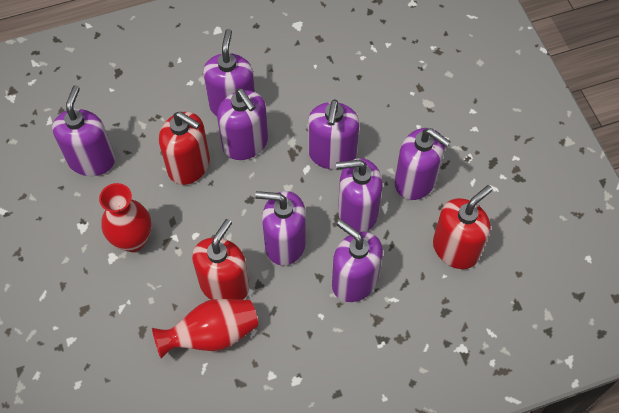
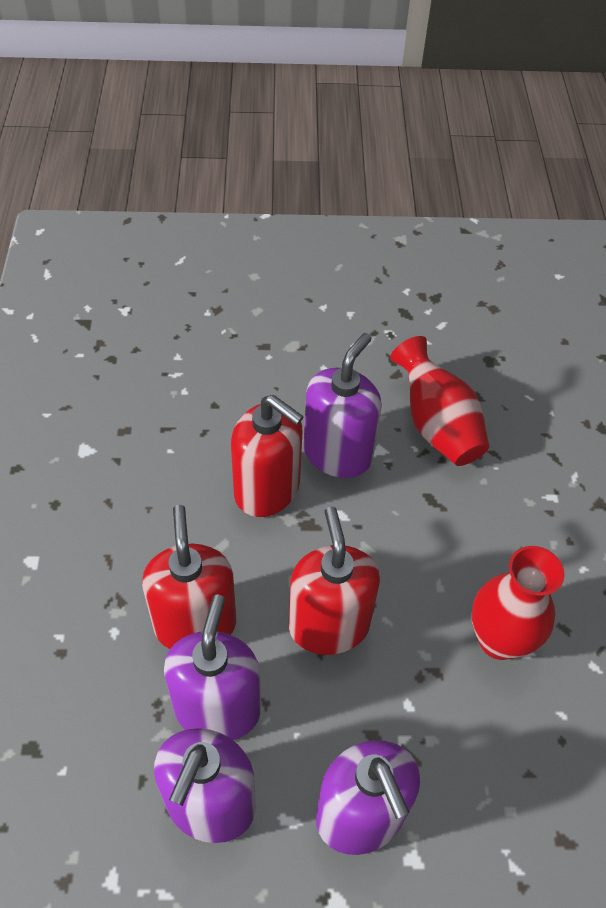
purple soap dispenser: 8 -> 4

